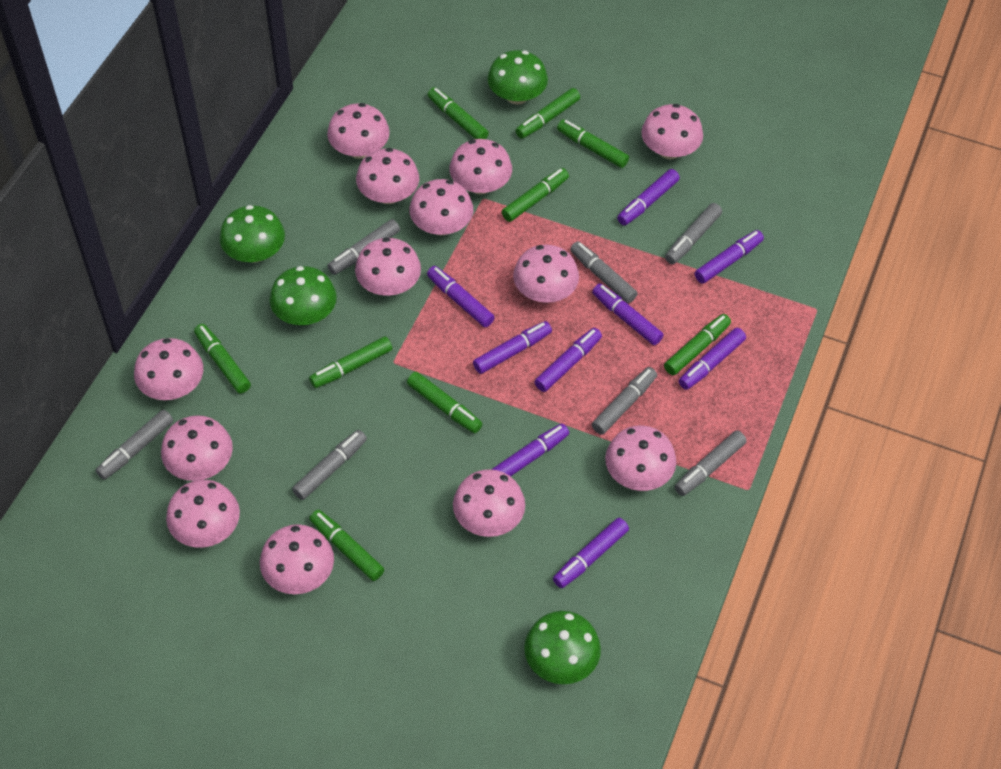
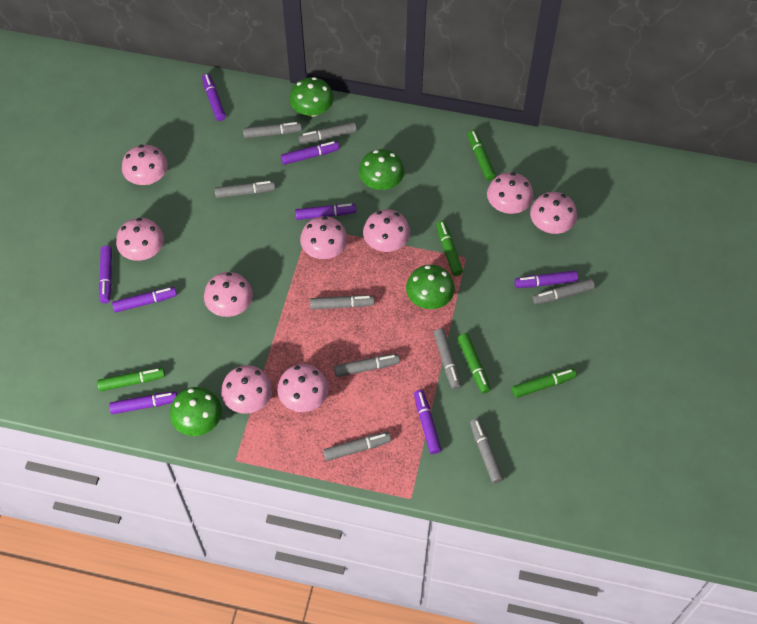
green marker: 9 -> 5
grey marker: 7 -> 9
pink mushroom: 13 -> 9
purple marker: 9 -> 8

